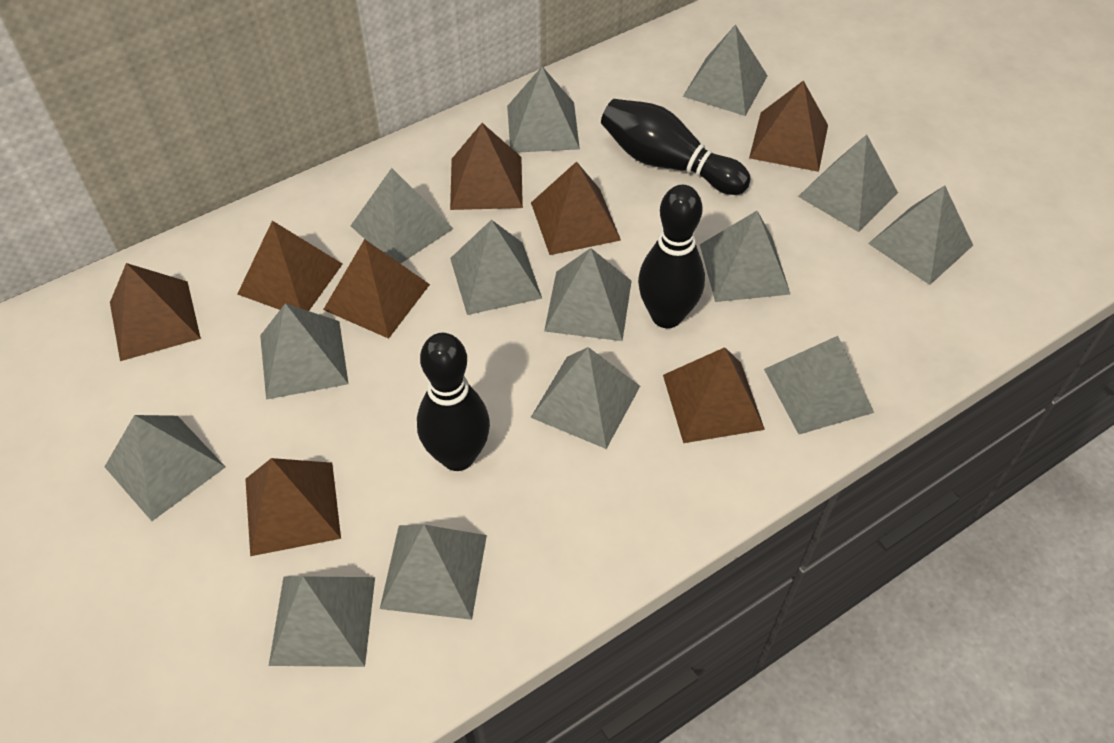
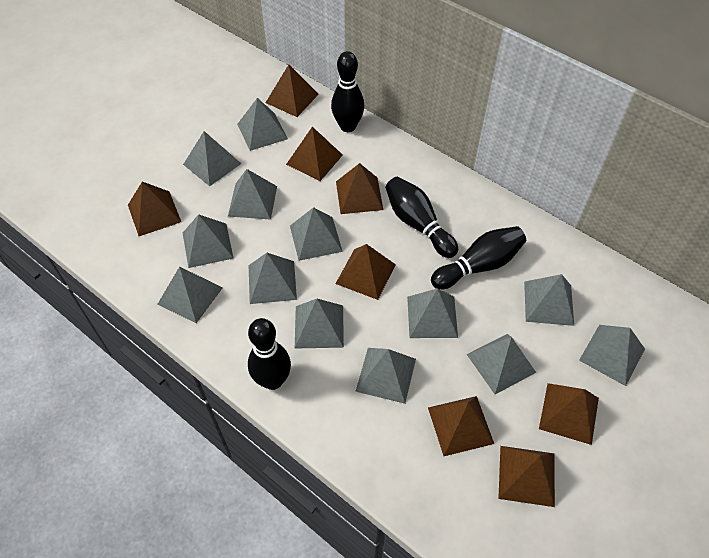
black bowling pin: 3 -> 4
grey pyramid: 14 -> 13

